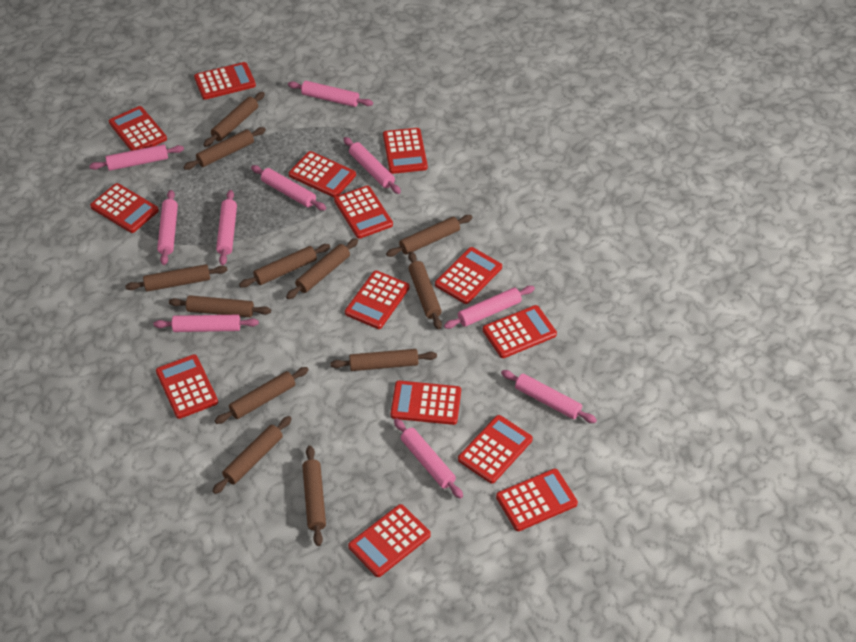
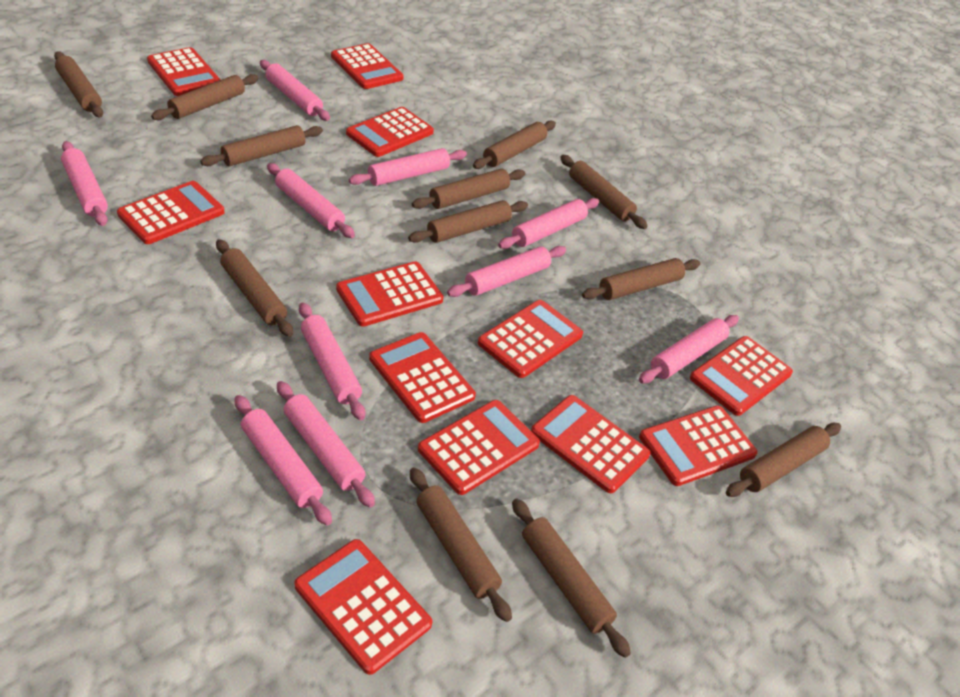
red calculator: 14 -> 12

